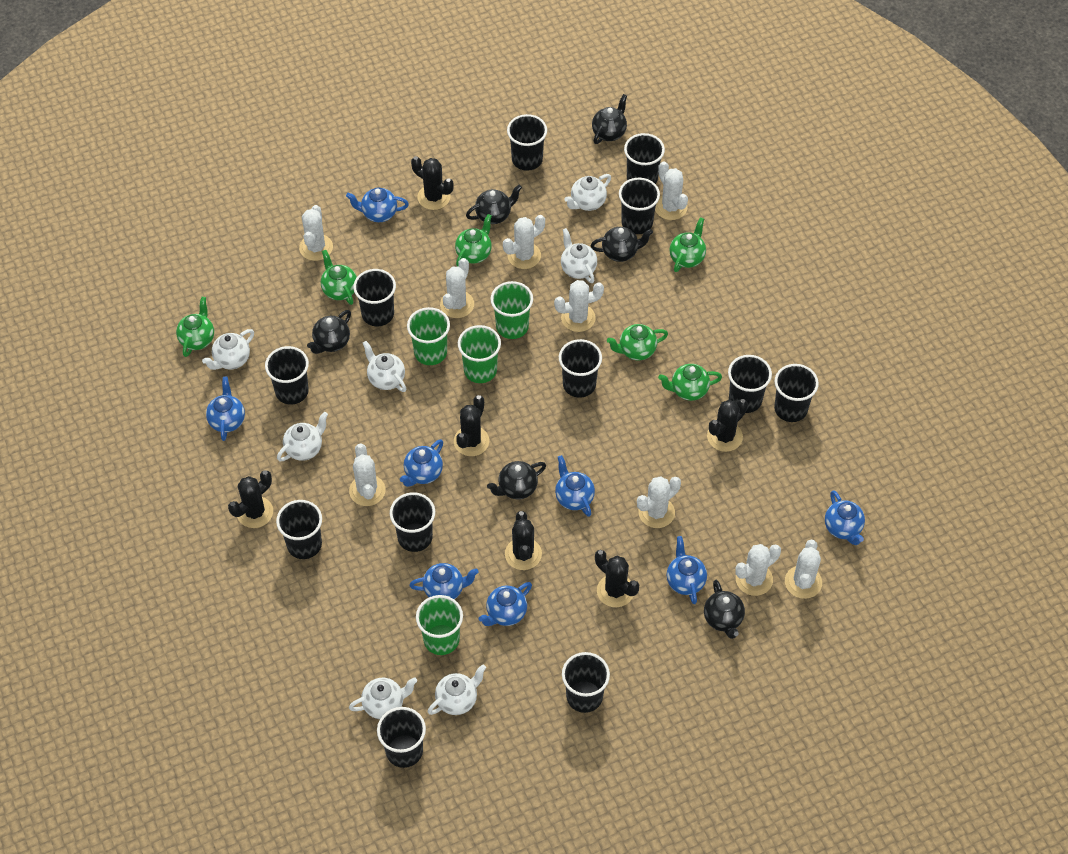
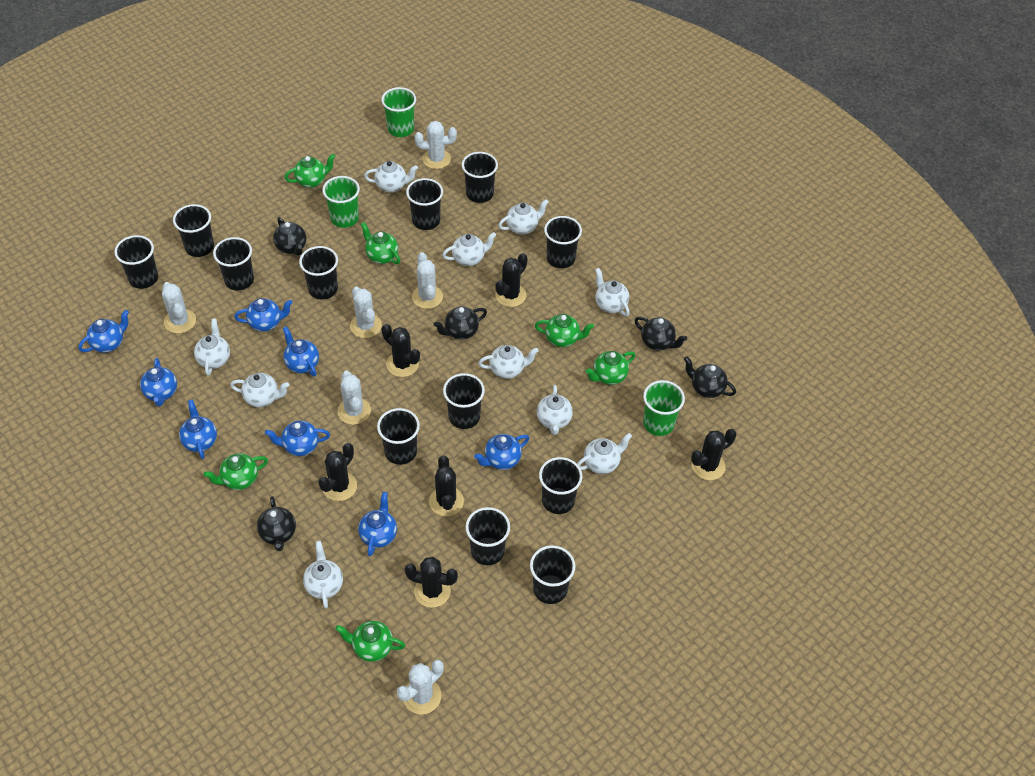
black teapot: 6 -> 5
green cup: 4 -> 3
white cactus: 9 -> 6
white teapot: 7 -> 10

